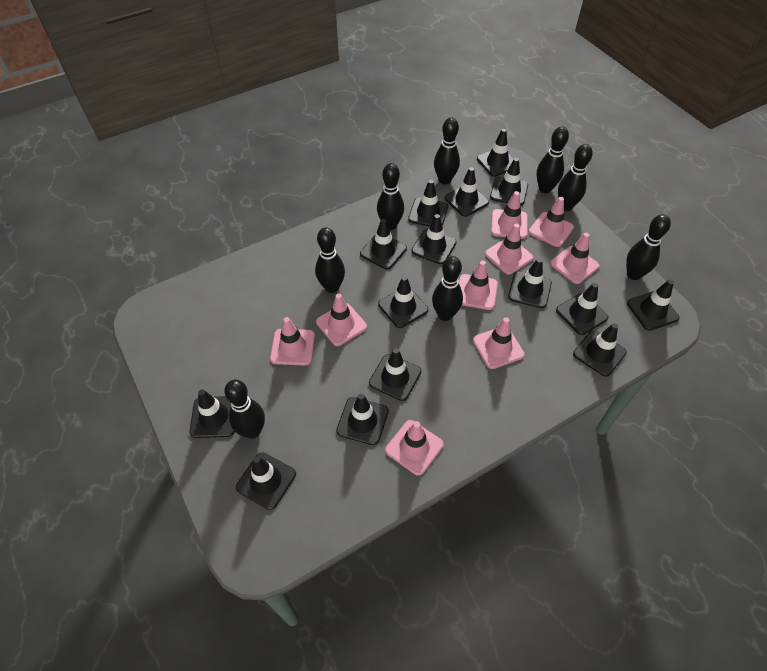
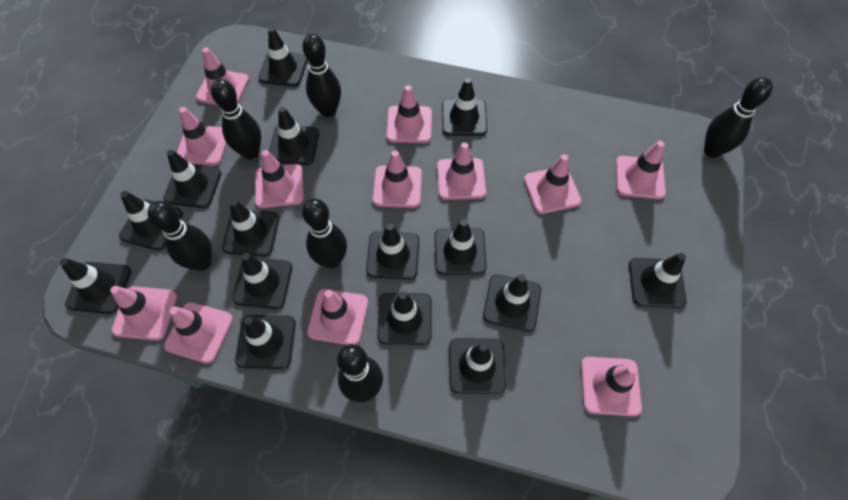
black bowling pin: 8 -> 6
pink traffic cone: 9 -> 12

